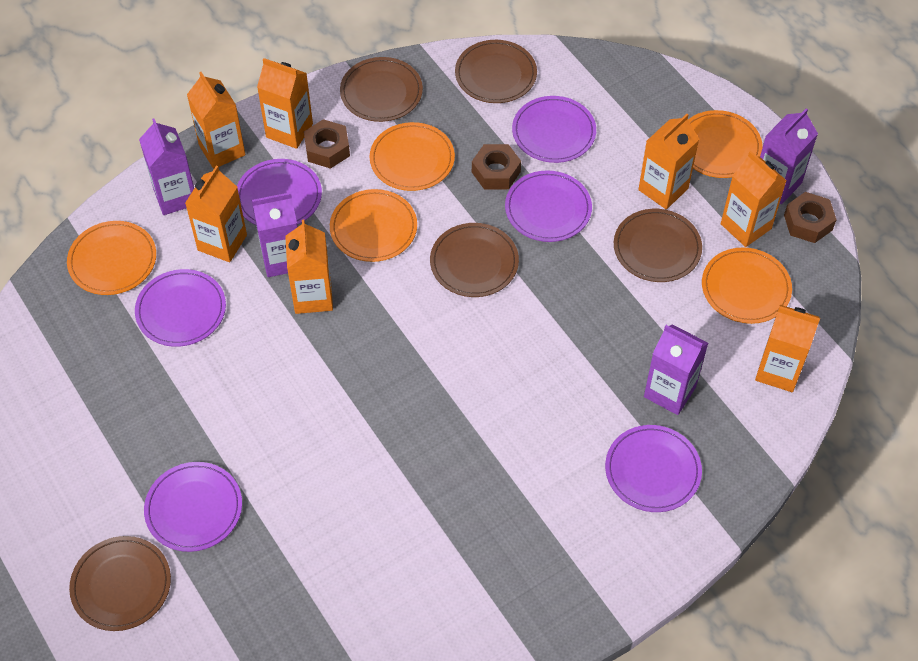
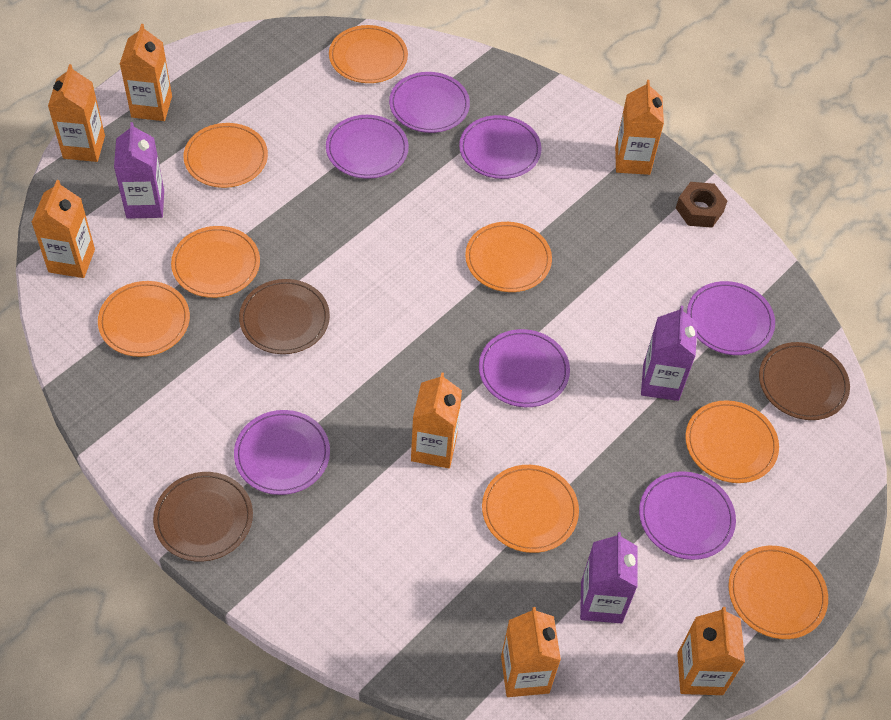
brown nut: 3 -> 1
brown plate: 5 -> 3
orange plate: 5 -> 8
purple carton: 4 -> 3
purple plate: 6 -> 7

